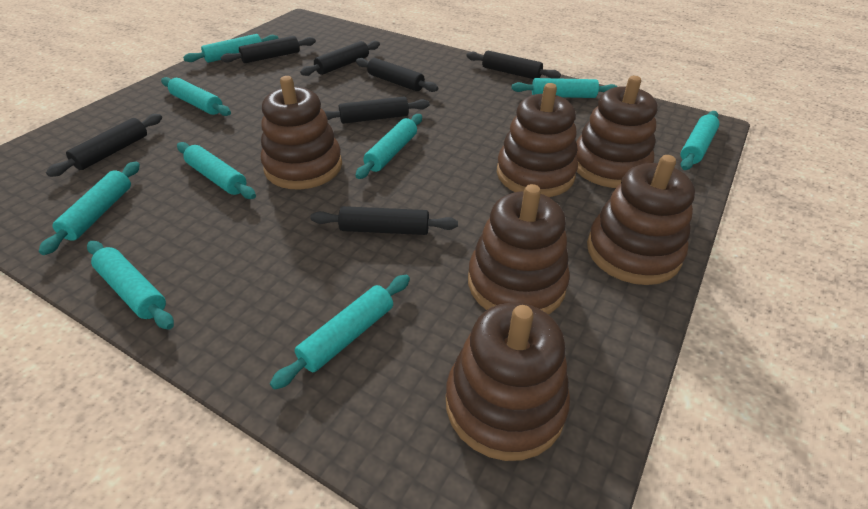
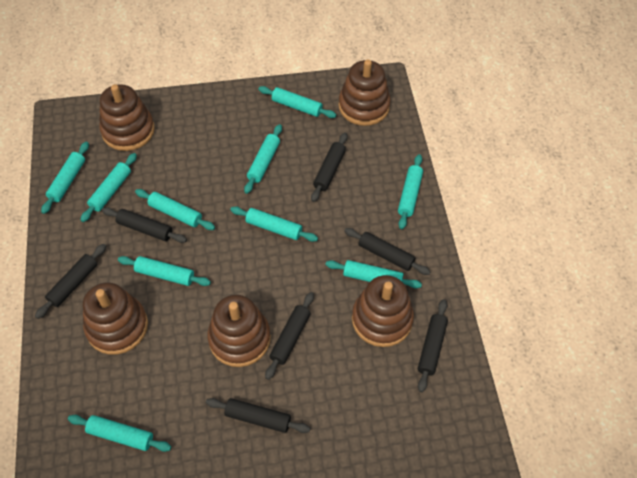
brown stacking toy: 6 -> 5
turquoise rolling pin: 9 -> 10

